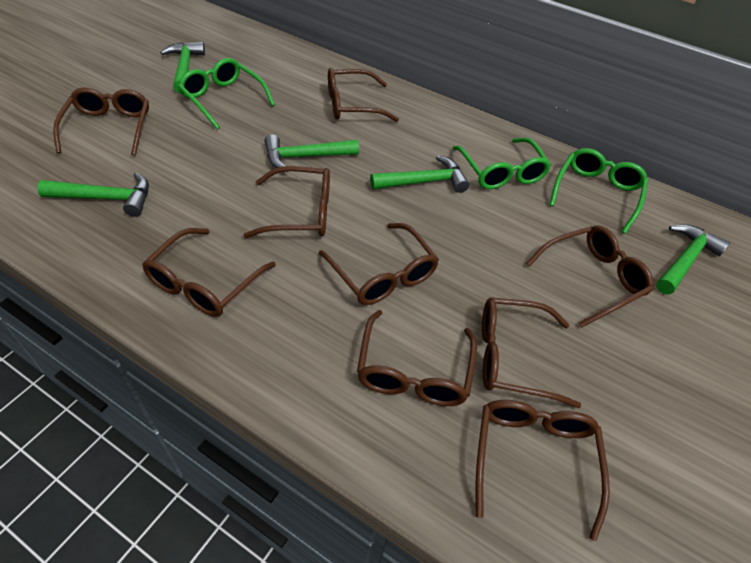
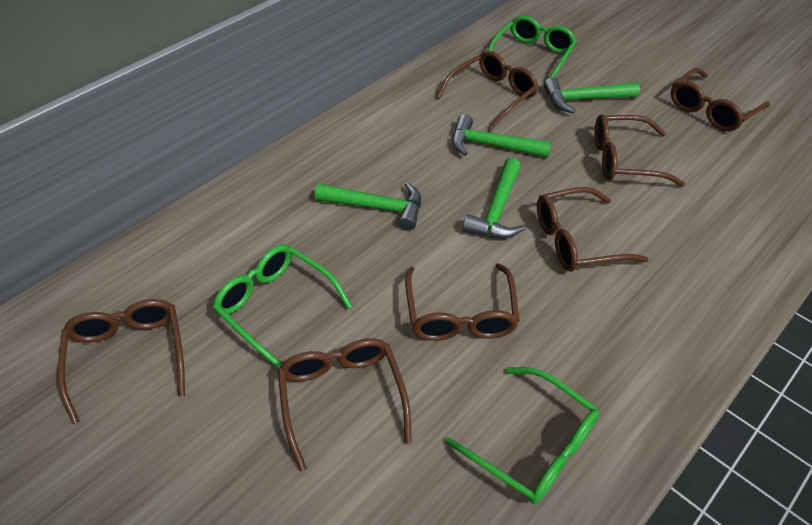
brown glasses: 9 -> 7
green hammer: 5 -> 4

